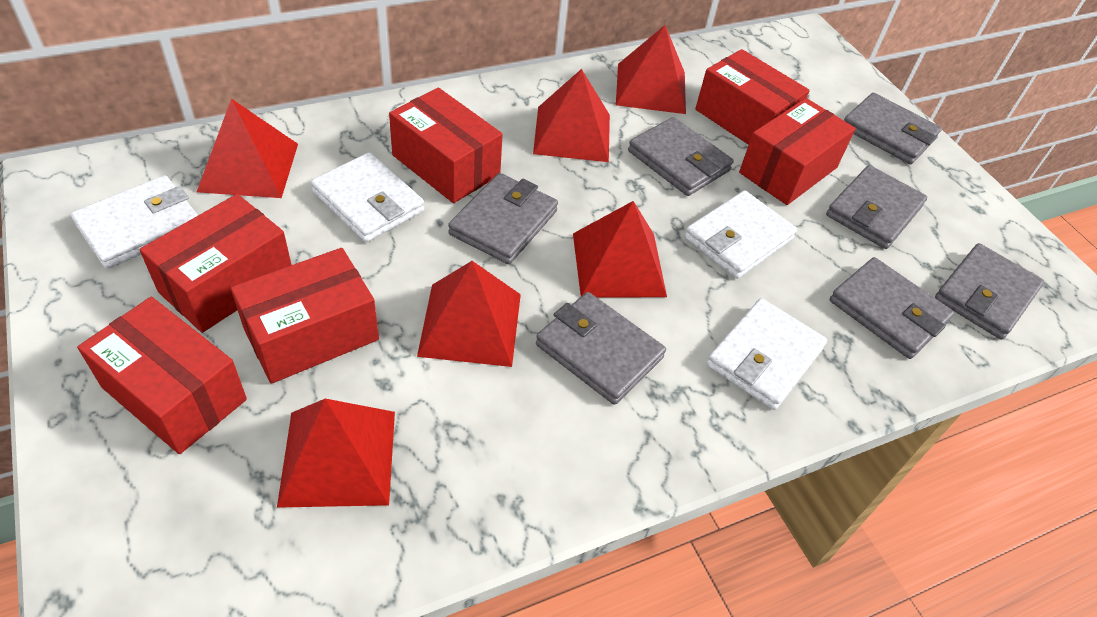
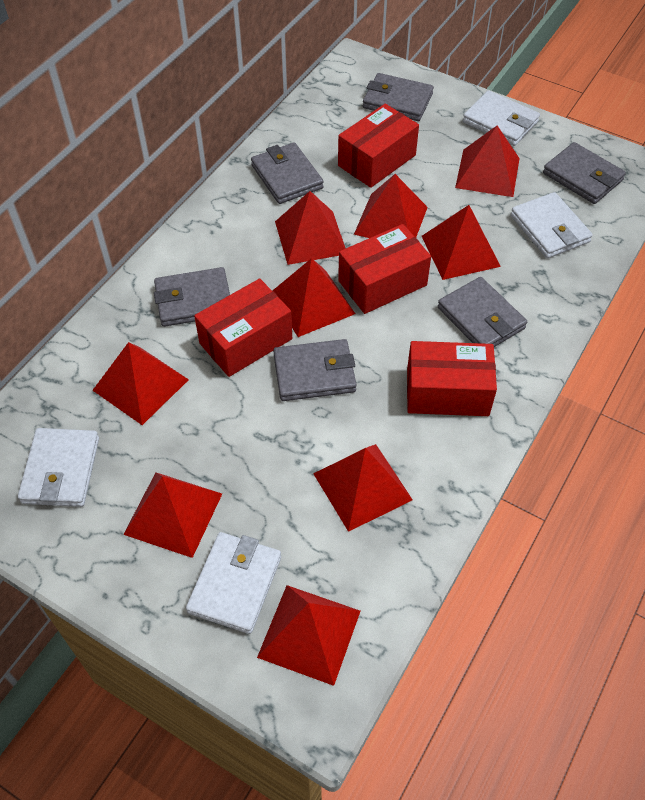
grey wallet: 7 -> 6
red box: 6 -> 4
red pyramid: 6 -> 9

